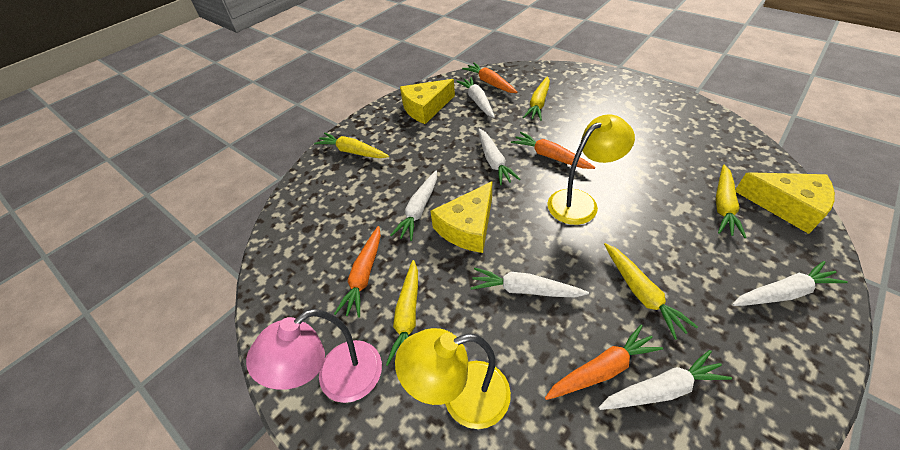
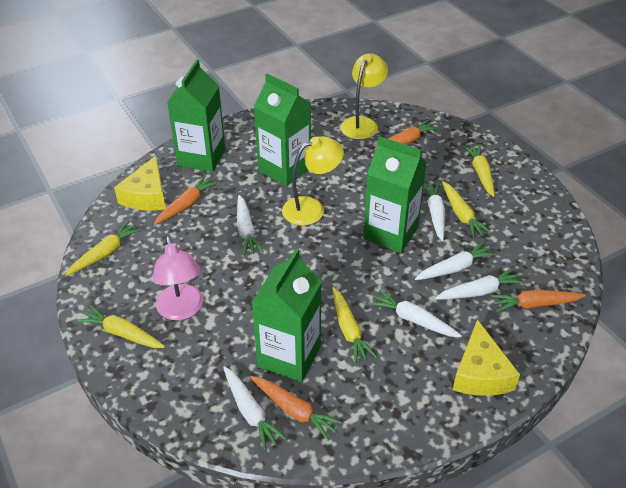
green carton: 0 -> 4
yellow cheese: 3 -> 2

